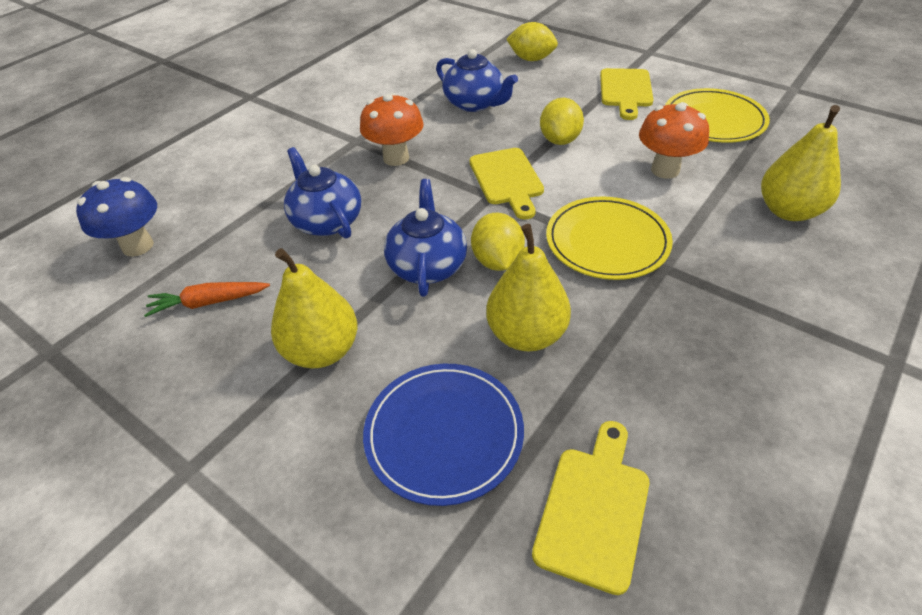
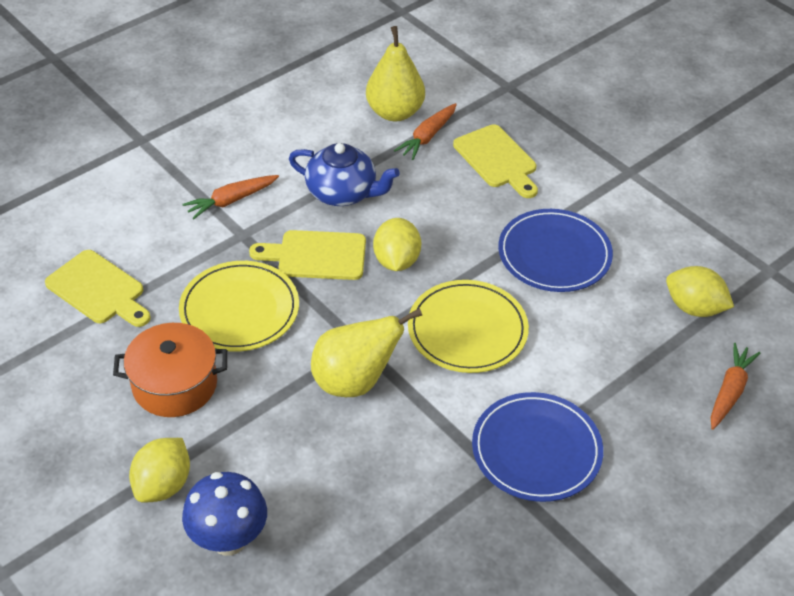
blue plate: 1 -> 2
blue teapot: 3 -> 1
orange carrot: 1 -> 3
orange mushroom: 2 -> 0
orange pot: 0 -> 1
yellow pear: 3 -> 2

